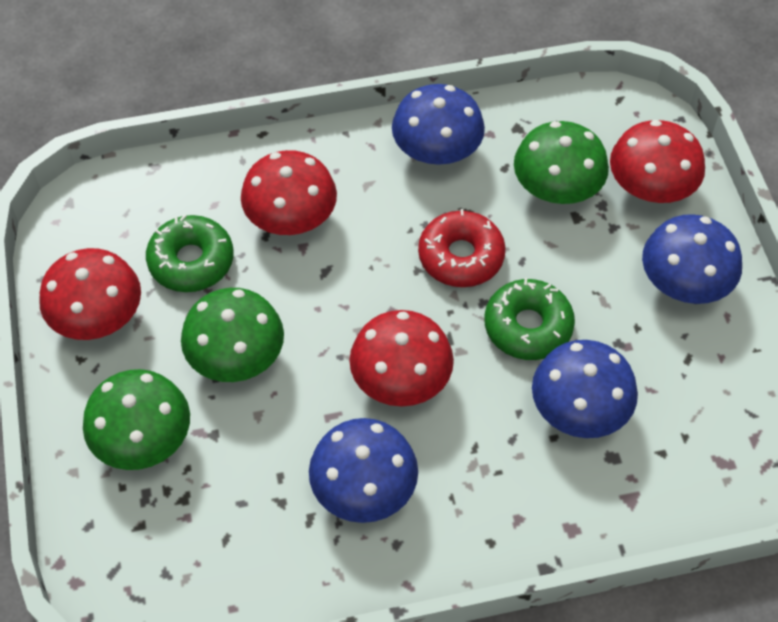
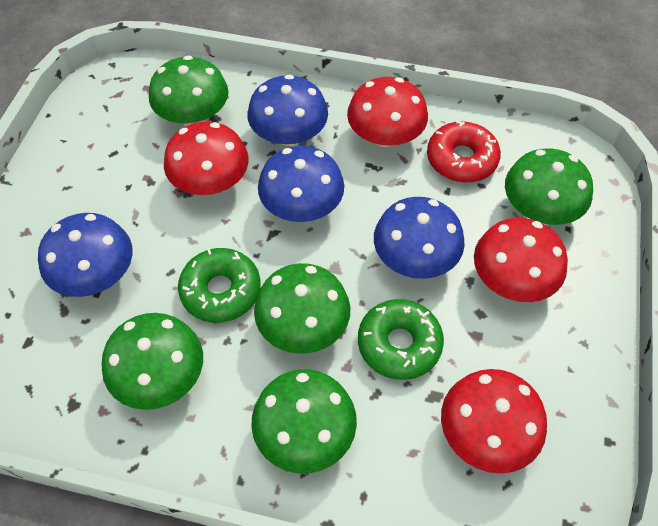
green mushroom: 3 -> 5

